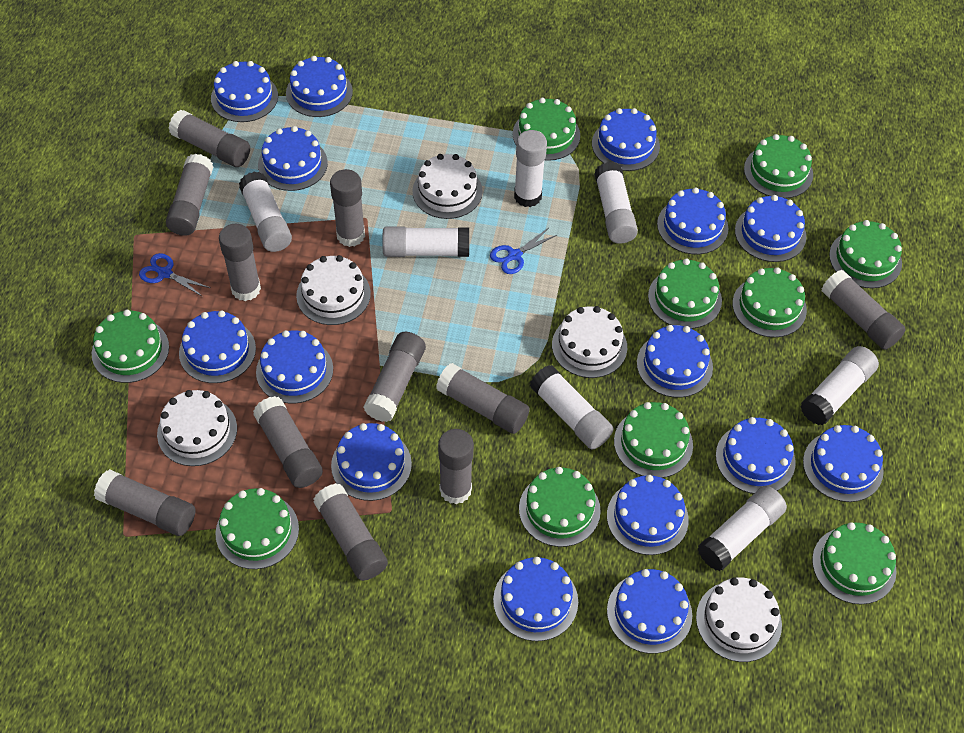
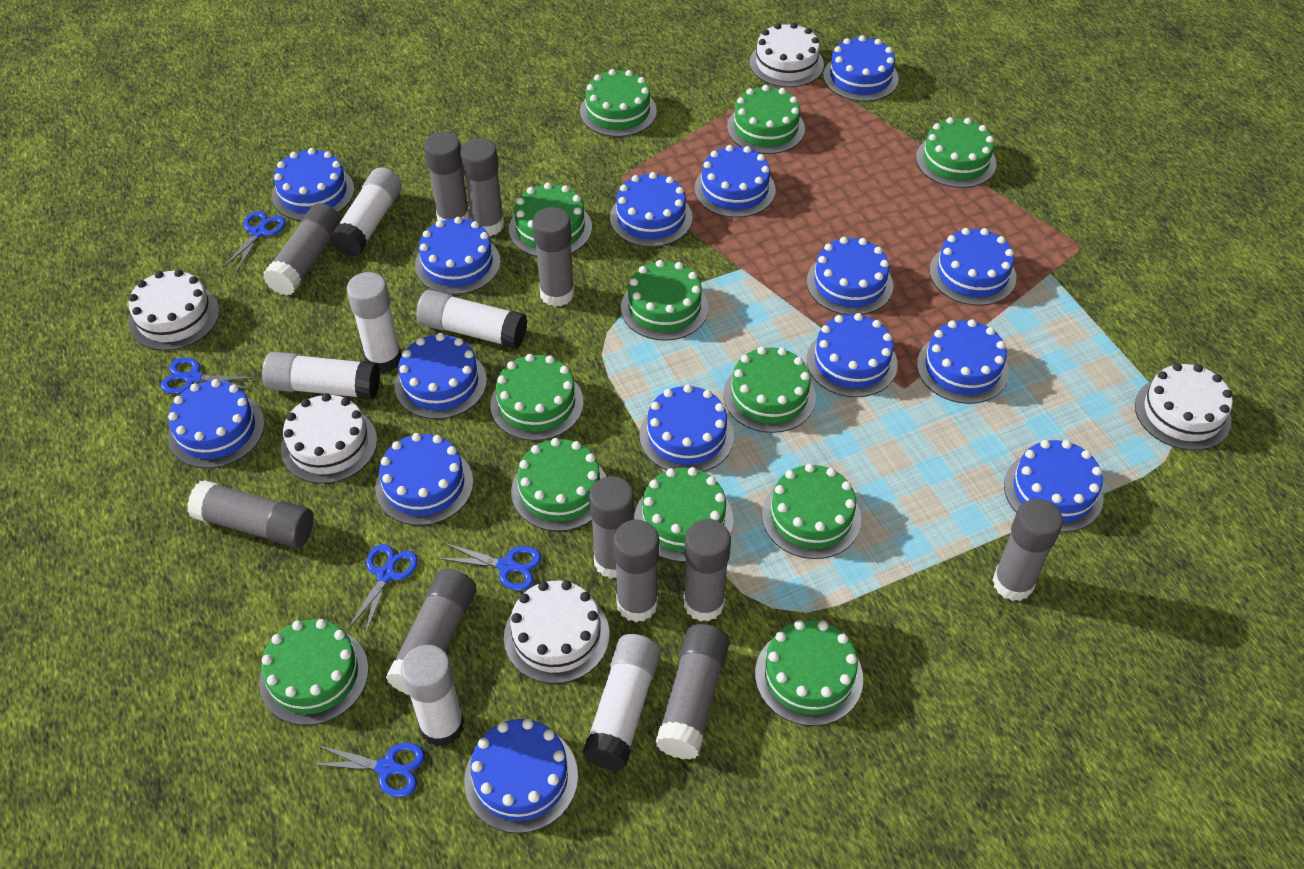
blue scissors: 2 -> 5
green cake: 10 -> 12
white glue stick: 7 -> 6

